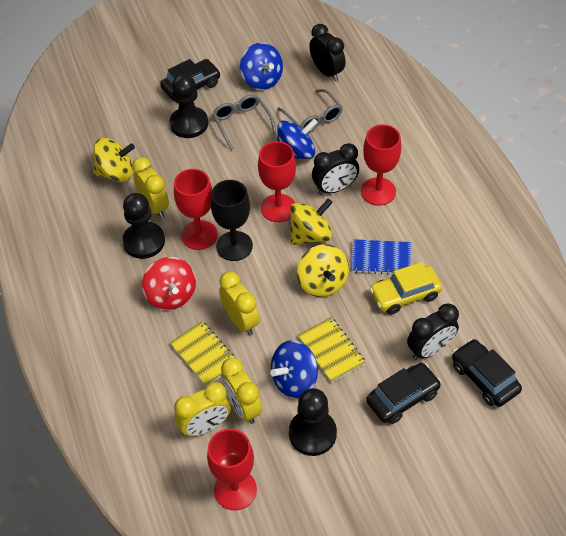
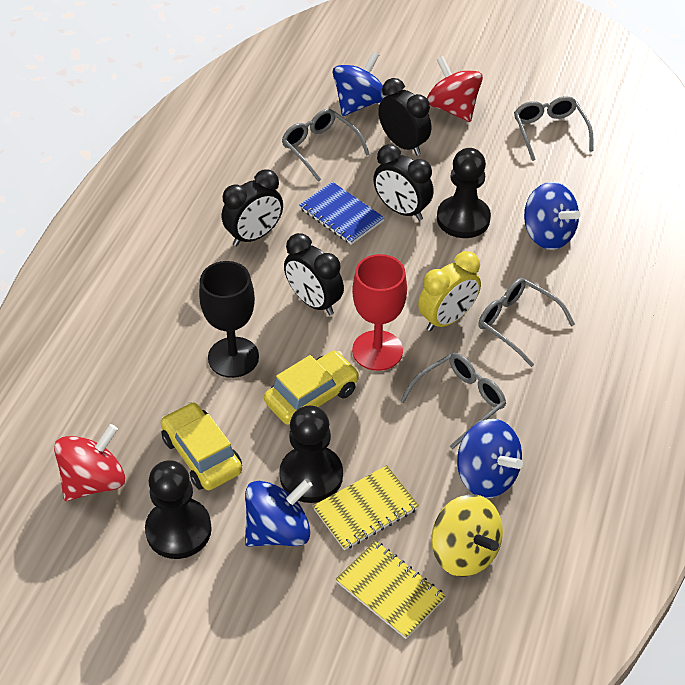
black car: 3 -> 0
black clock: 3 -> 4
blue spinning top: 3 -> 4
grey glasses: 2 -> 4
red goblet: 4 -> 1
red spinning top: 1 -> 2
yellow car: 1 -> 2
yellow clock: 4 -> 1
yellow spinning top: 3 -> 1

